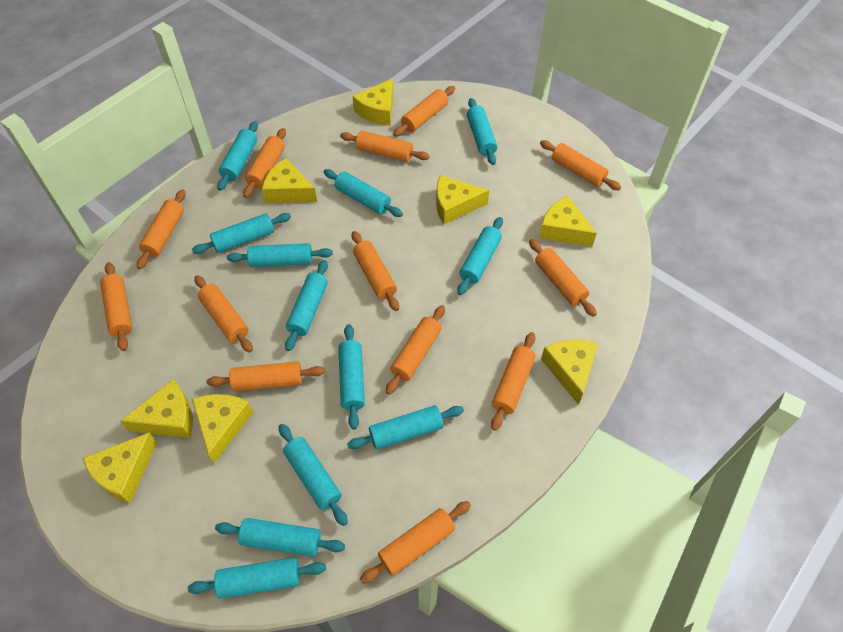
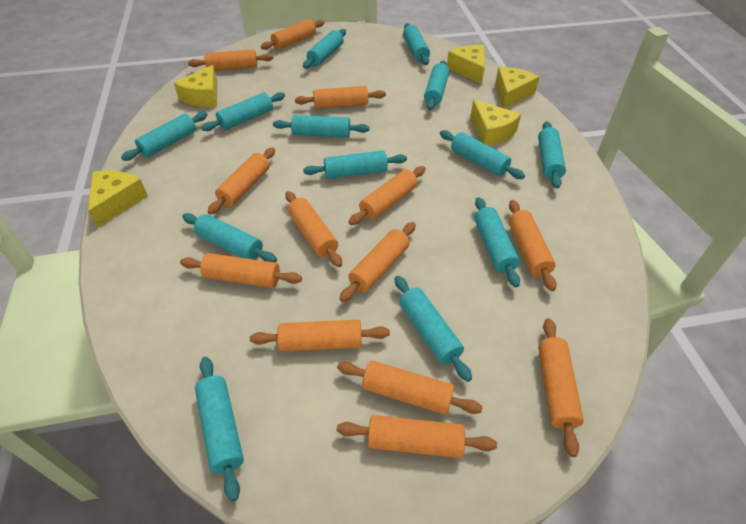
turquoise rolling pin: 12 -> 13
yellow cheese: 8 -> 5

